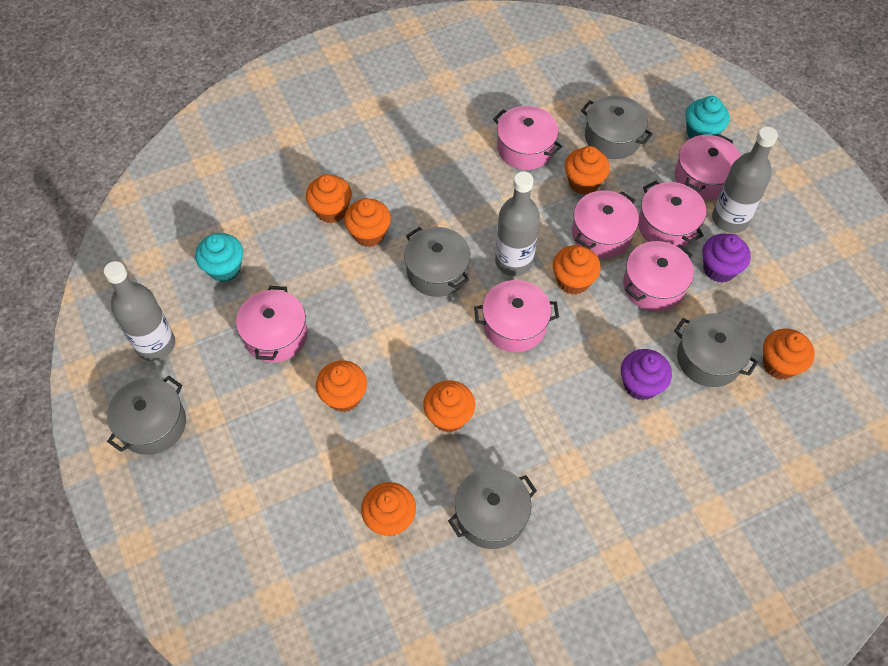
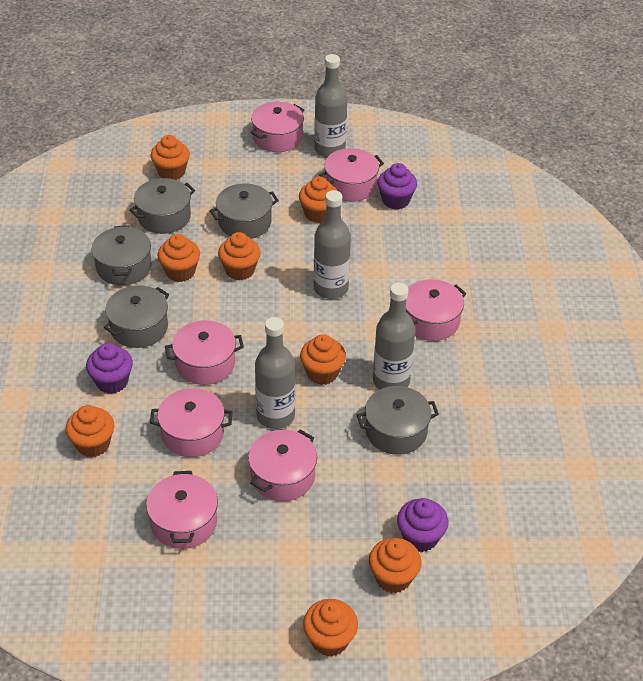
grey bottle: 3 -> 4
purple cupcake: 2 -> 3
turquoise cupcake: 2 -> 0

